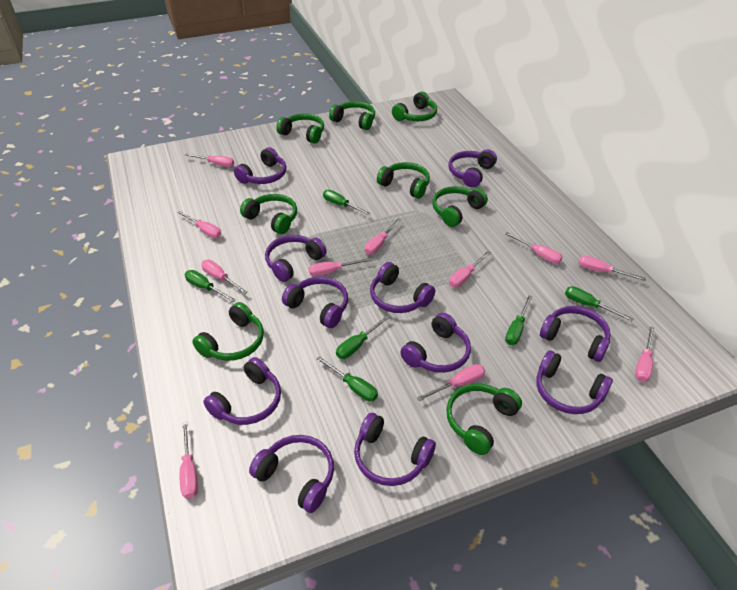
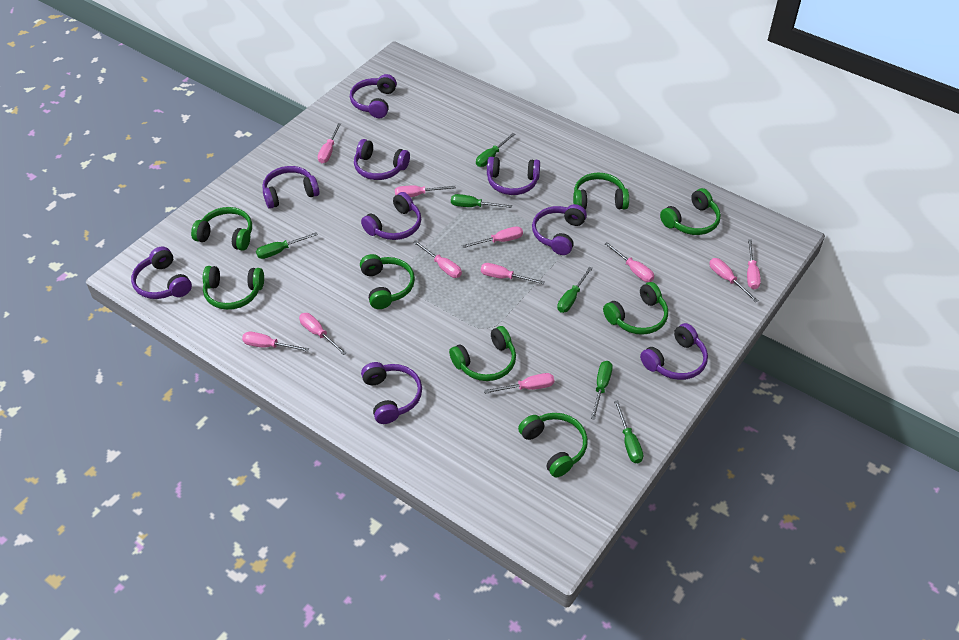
purple headphones: 11 -> 9

